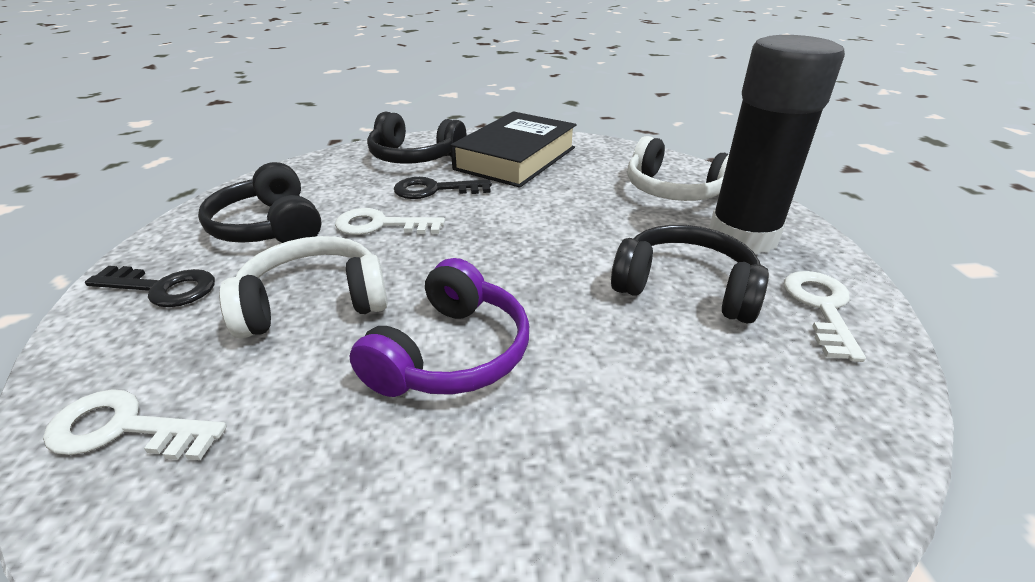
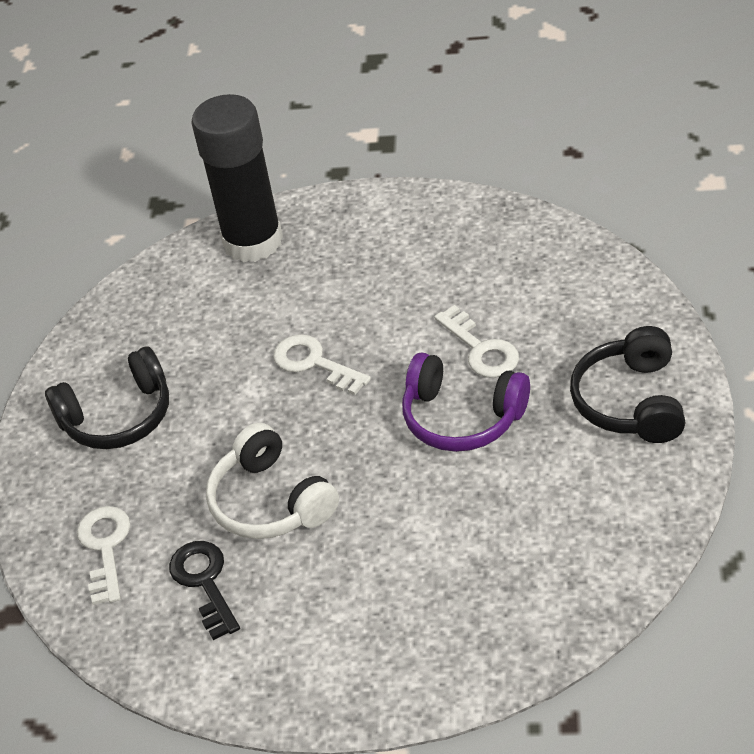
black book: 1 -> 0
black headphones: 3 -> 2
black key: 2 -> 1
white headphones: 2 -> 1

